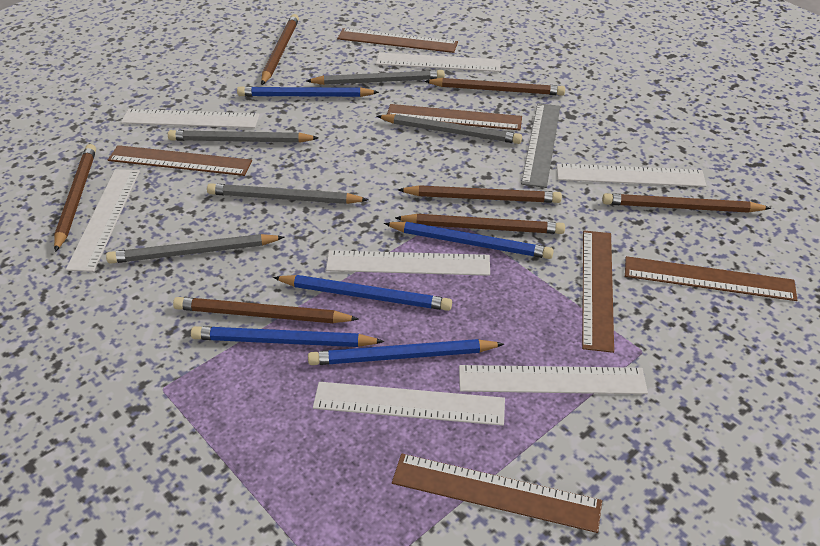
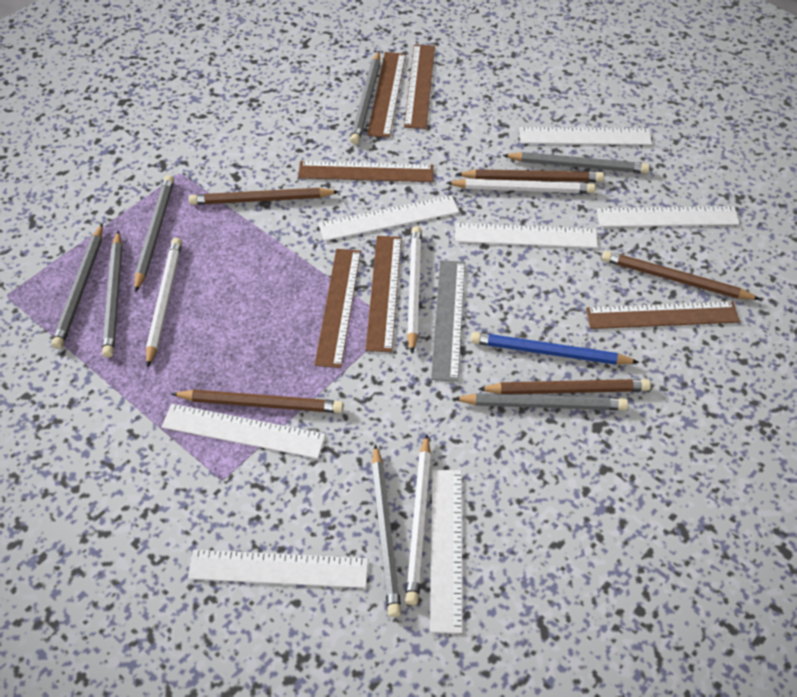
blue pencil: 5 -> 1
brown pencil: 7 -> 5
grey pencil: 5 -> 7
white pencil: 0 -> 4

